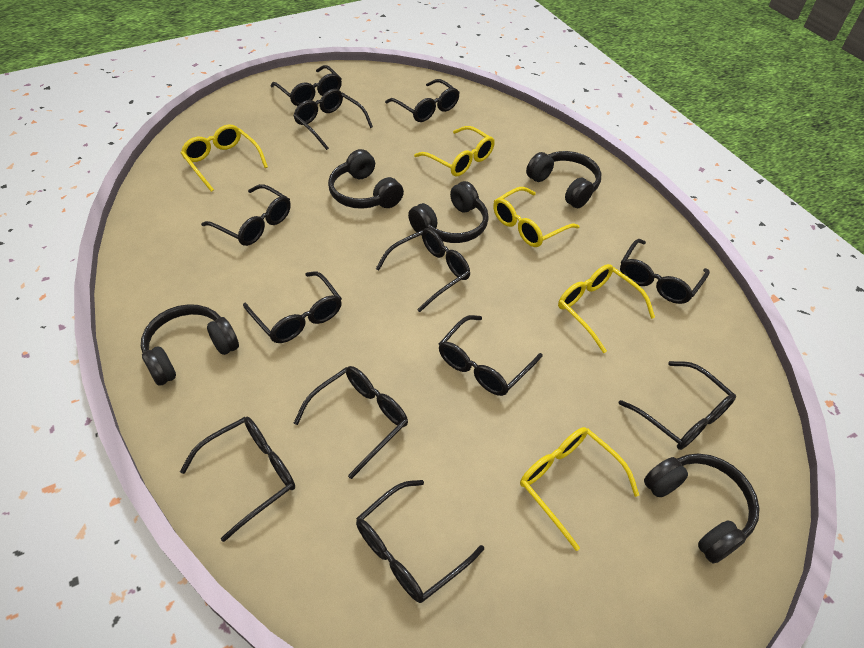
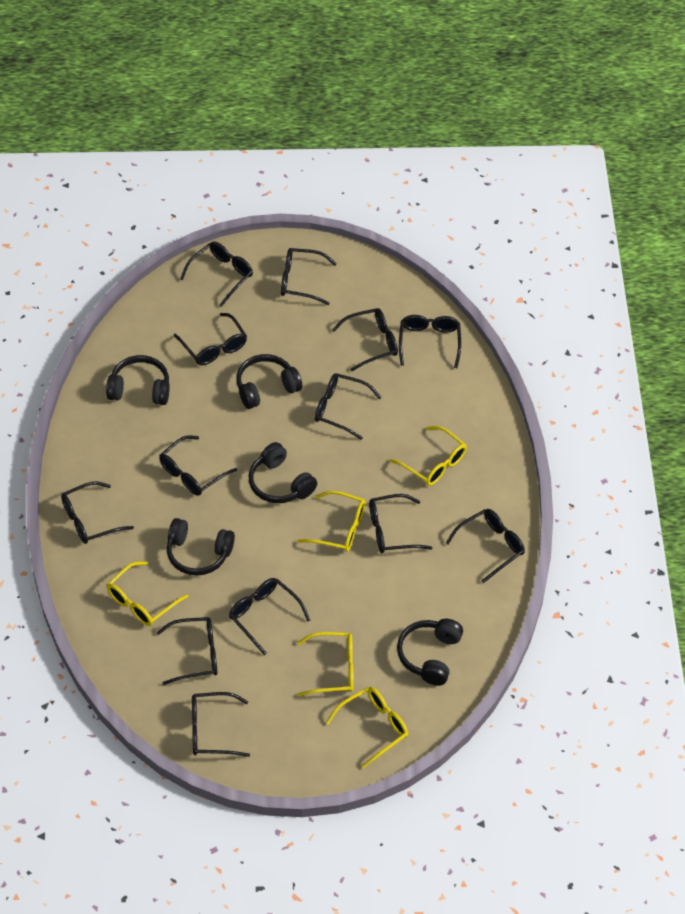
black glasses: 12 -> 13

